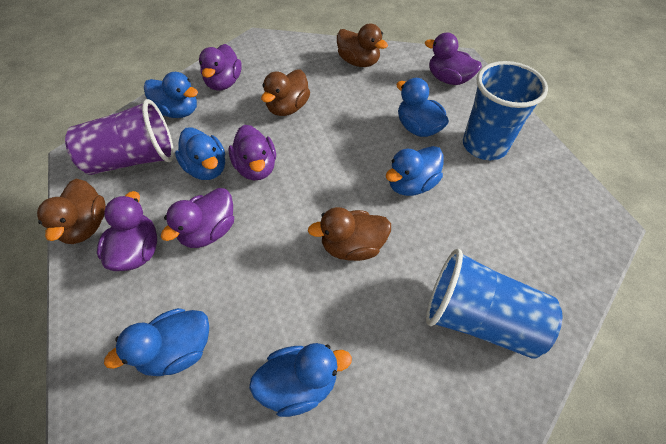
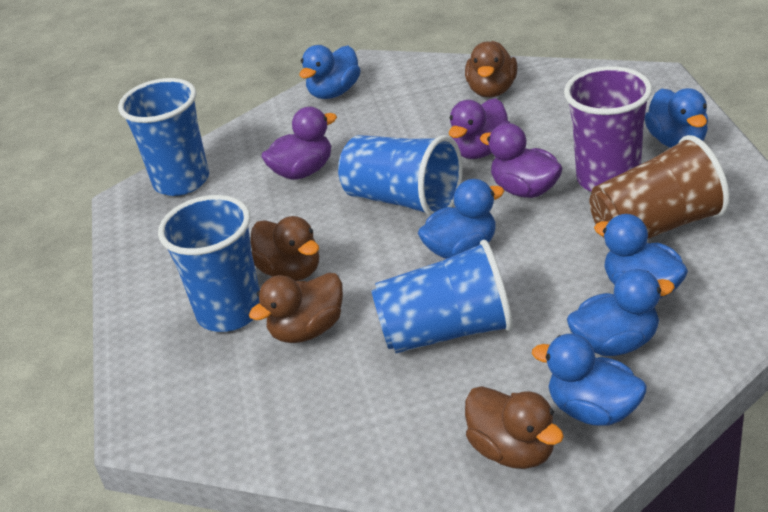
blue cup: 2 -> 4
brown cup: 0 -> 1
purple duck: 5 -> 3

